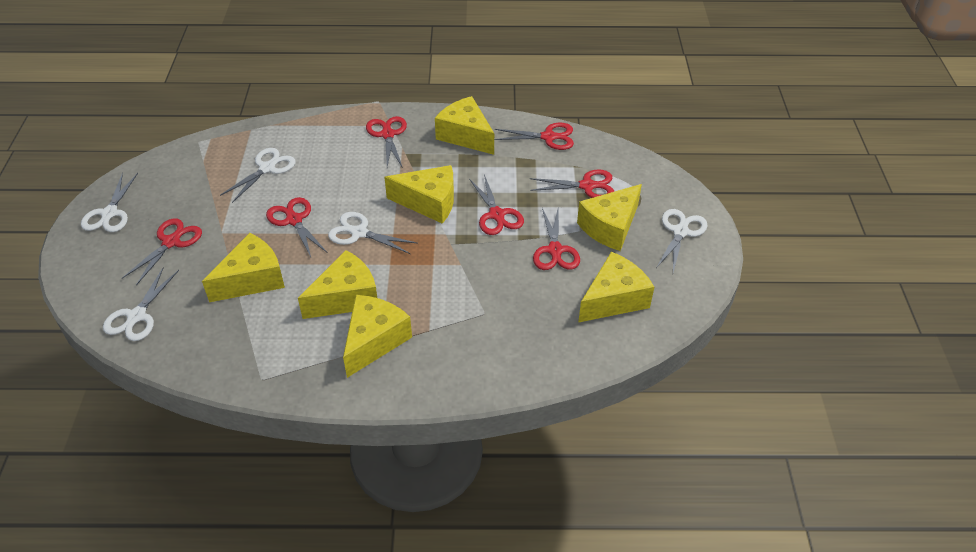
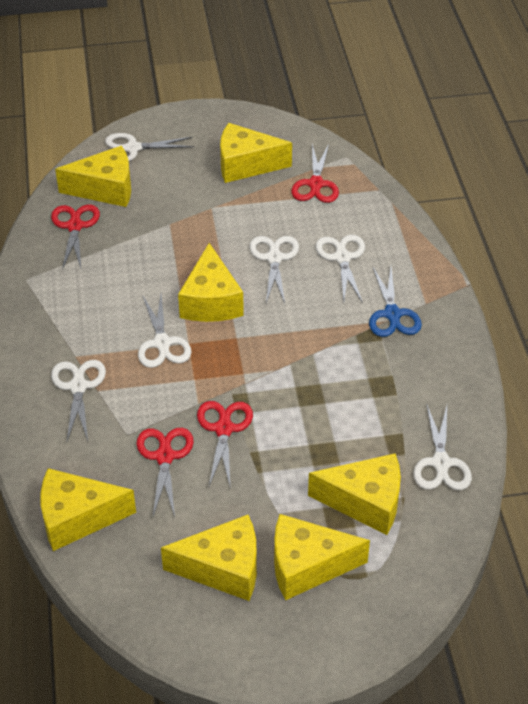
blue scissors: 0 -> 1
red scissors: 7 -> 4
white scissors: 5 -> 6

